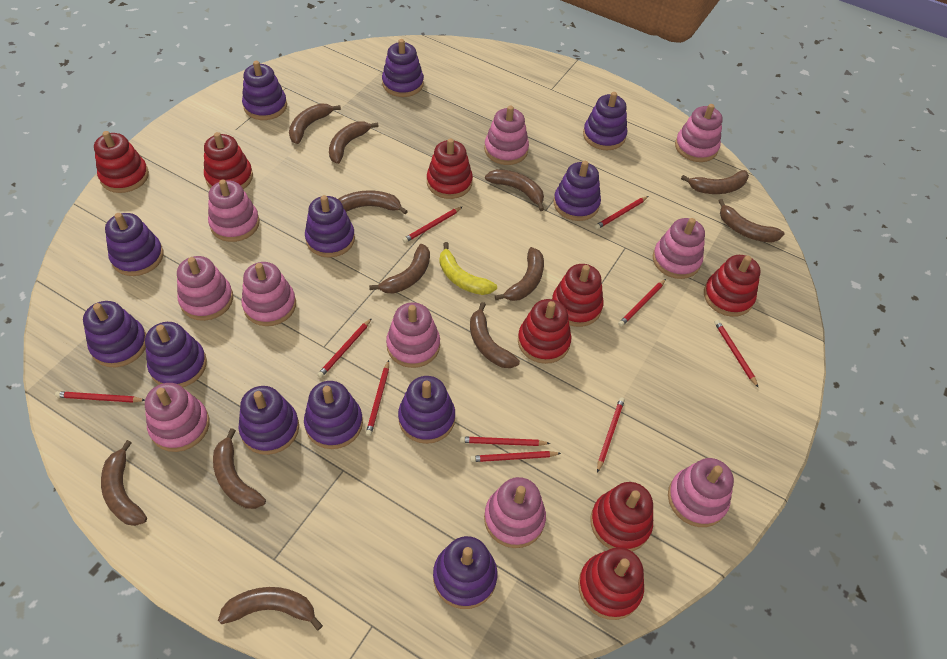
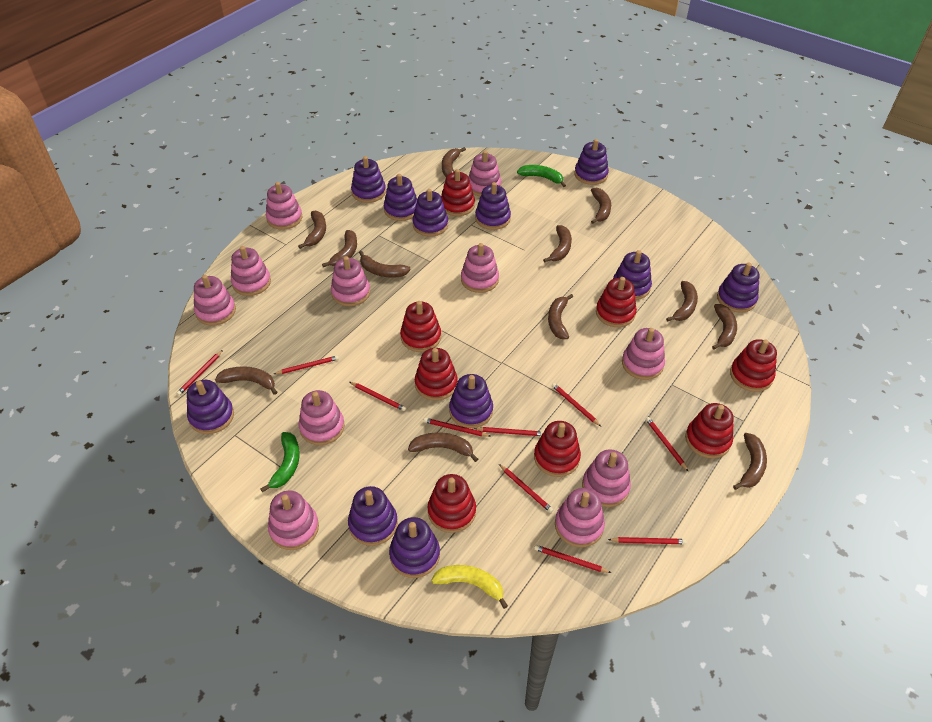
green banana: 0 -> 2
pink stacking toy: 10 -> 11
purple stacking toy: 12 -> 11

